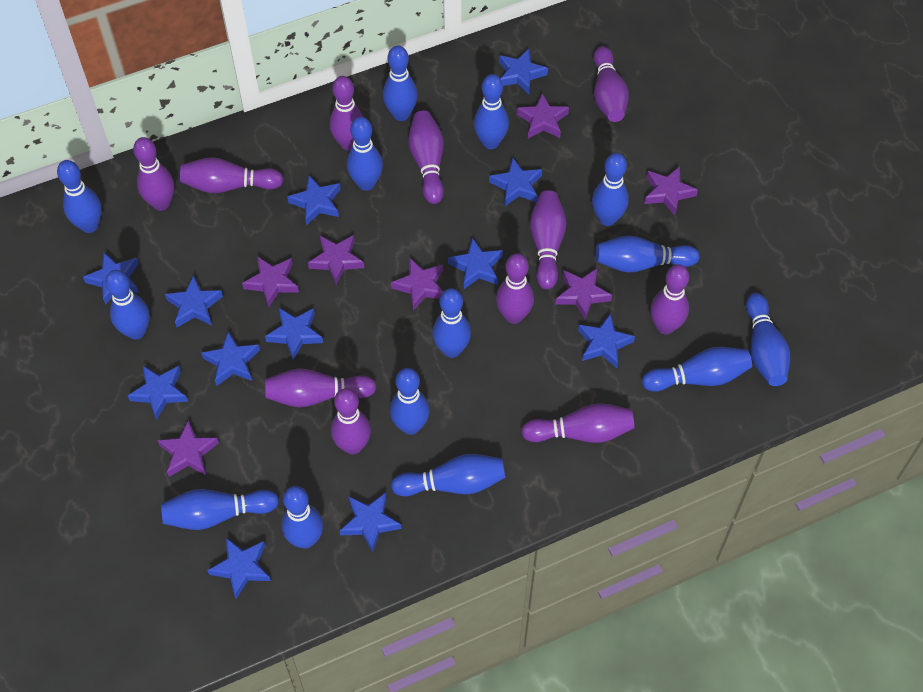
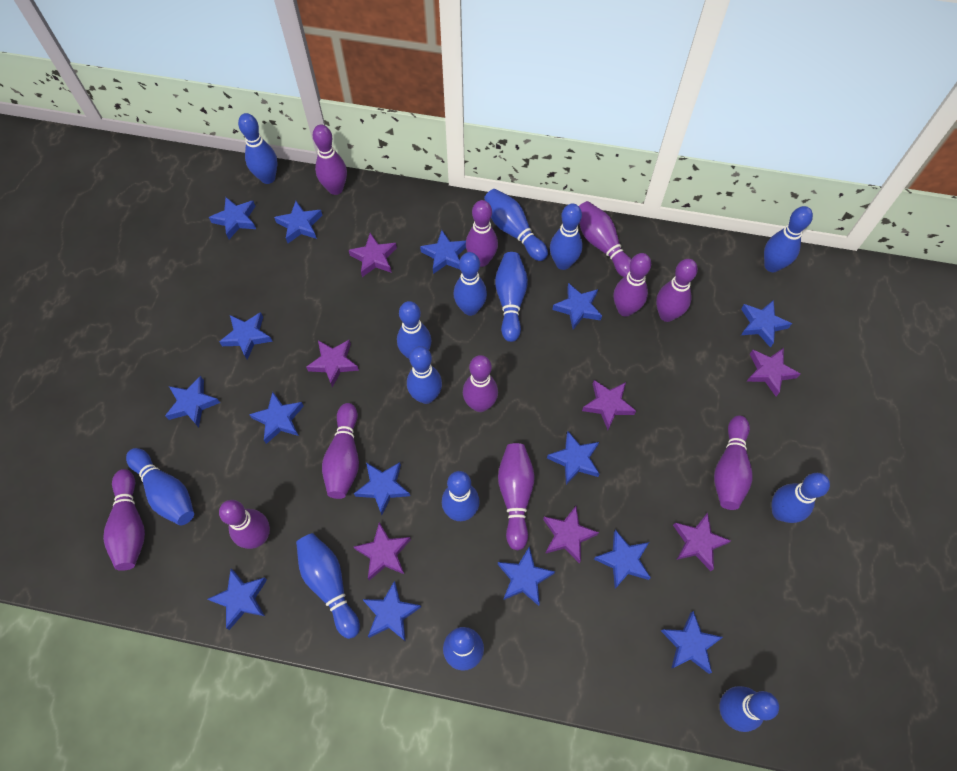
blue star: 12 -> 15

